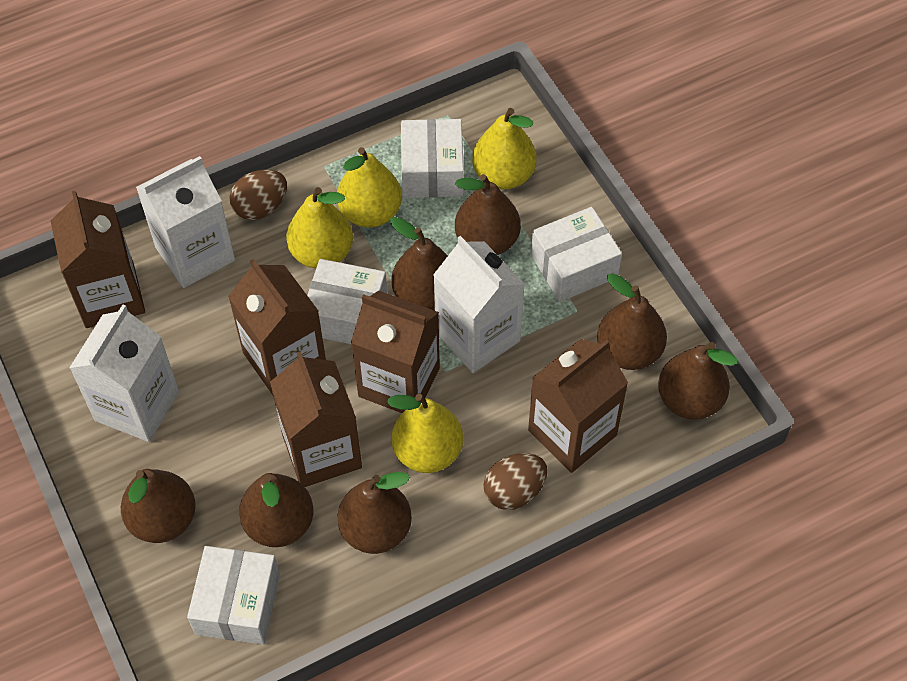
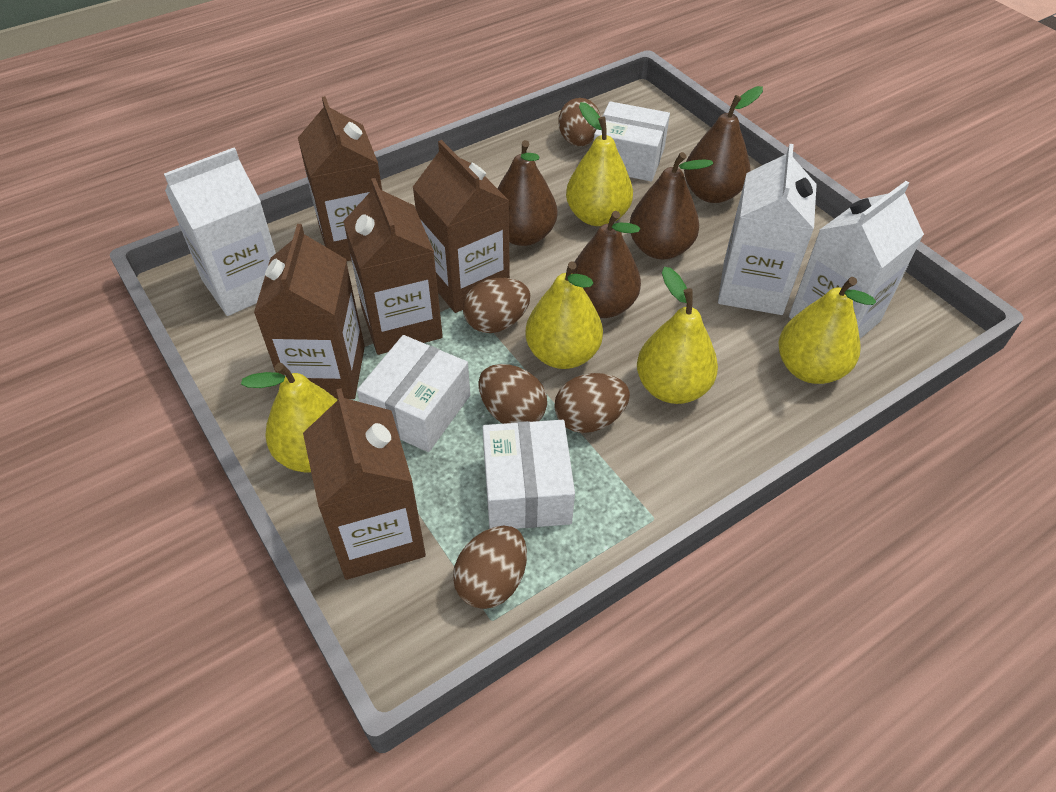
brown egg: 2 -> 5
brown pear: 7 -> 4
white box: 4 -> 3
yellow pear: 4 -> 5

